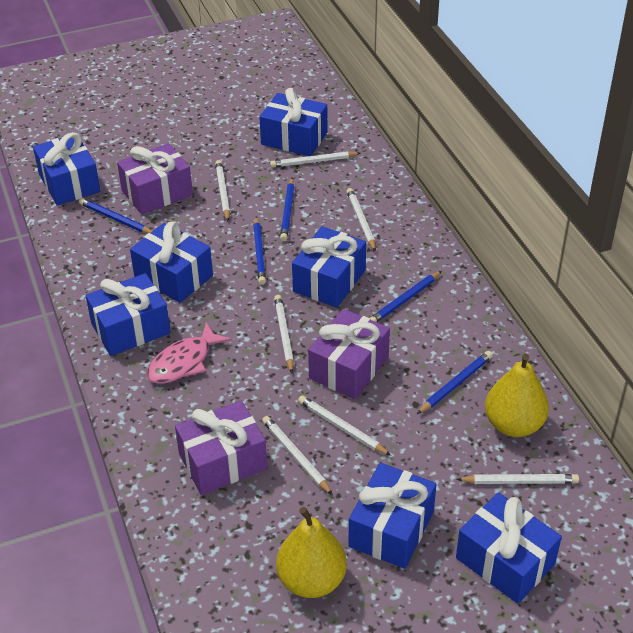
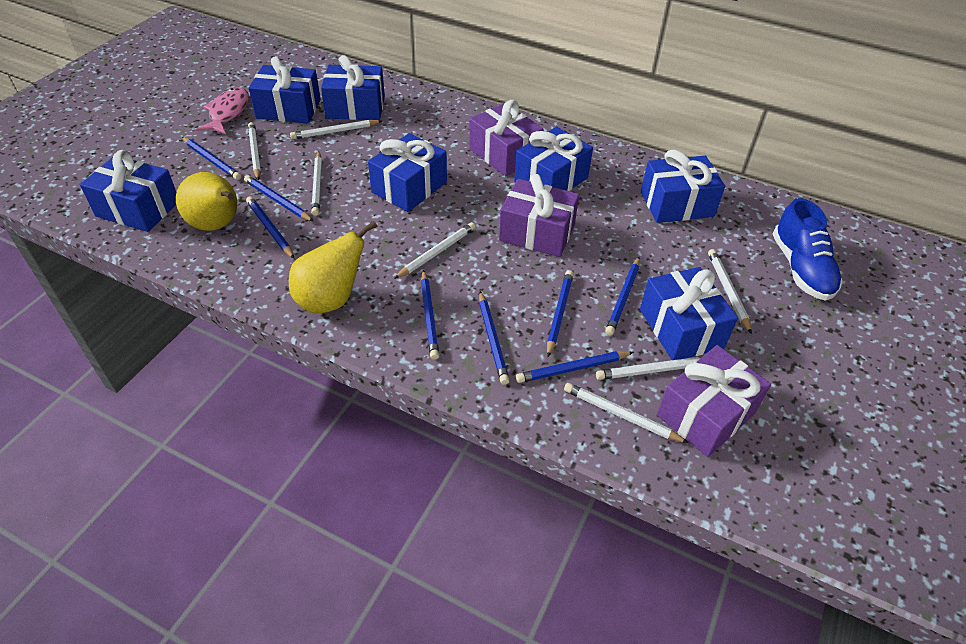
blue pencil: 5 -> 8
blue shoe: 0 -> 1

